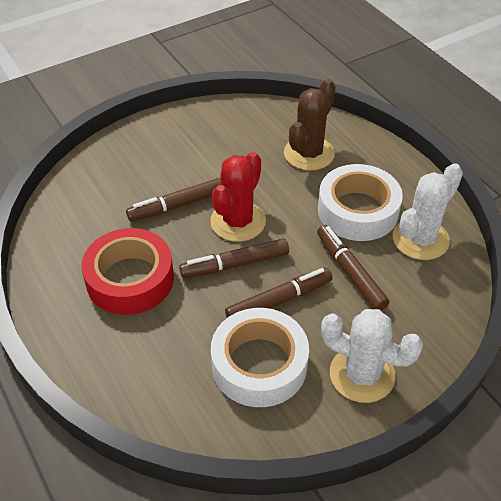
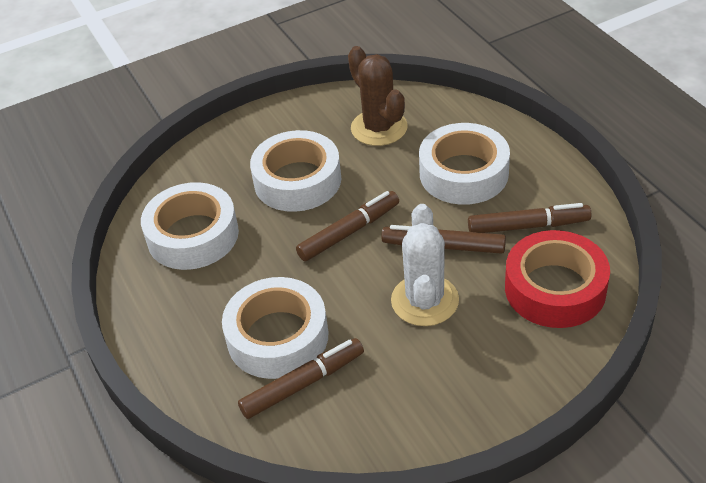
red cactus: 1 -> 0
white cactus: 2 -> 1
white tape: 2 -> 4

